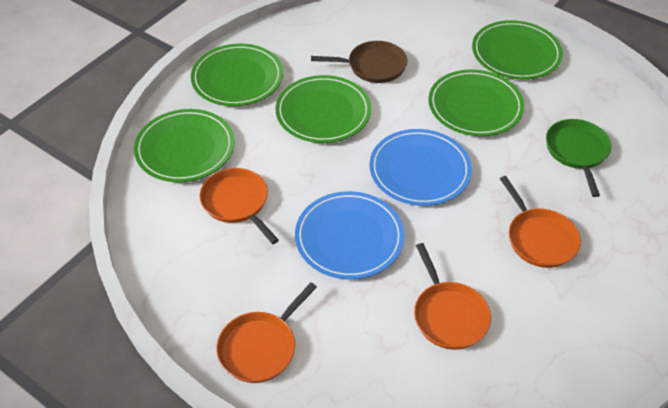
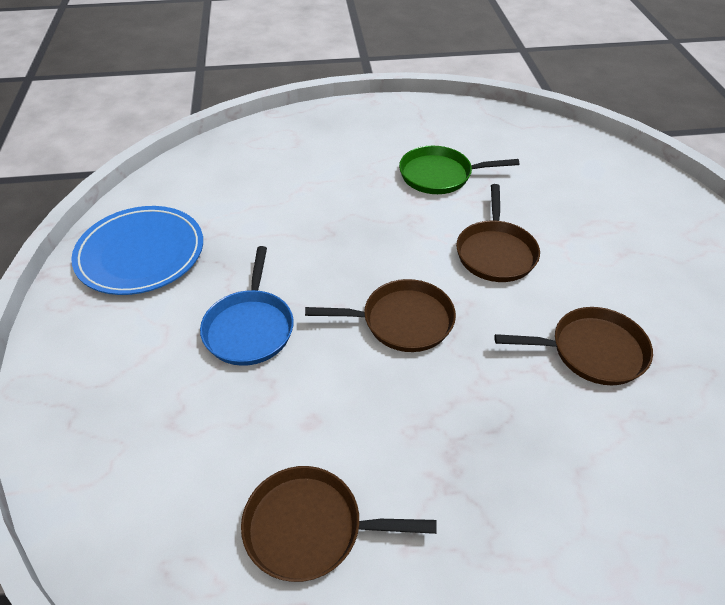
blue pan: 0 -> 1
blue plate: 2 -> 1
brown pan: 1 -> 4
green plate: 5 -> 0
orange pan: 4 -> 0

